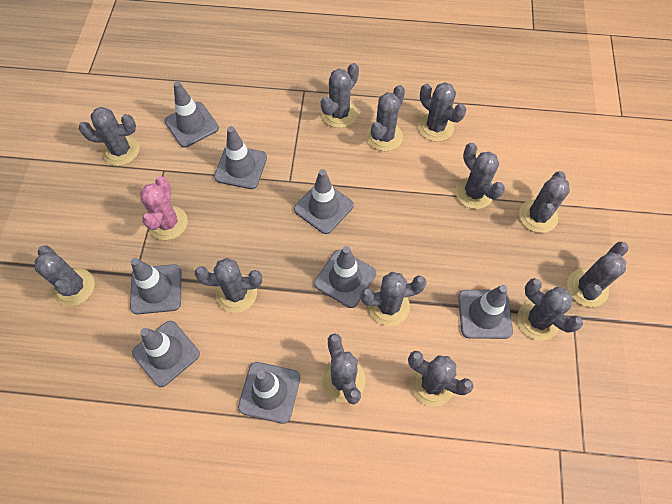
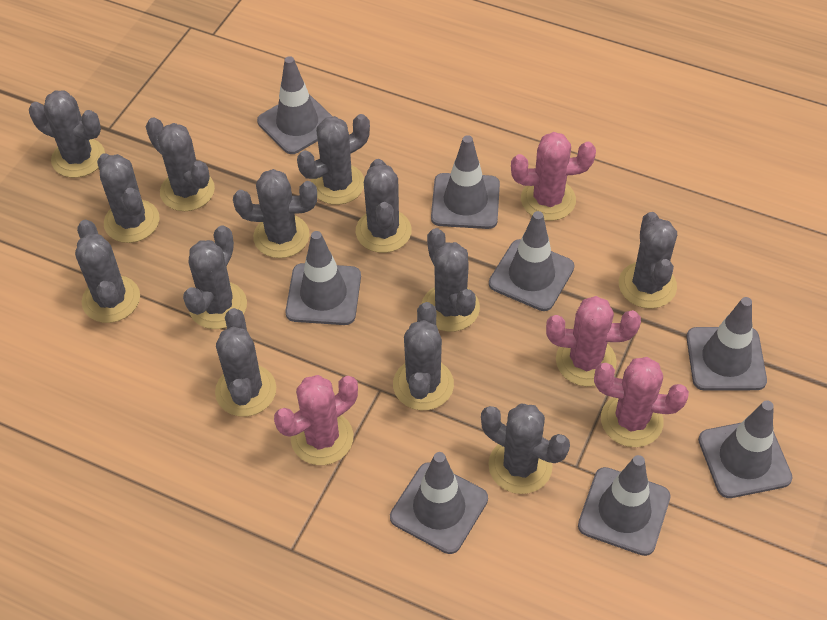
pink cactus: 1 -> 4

